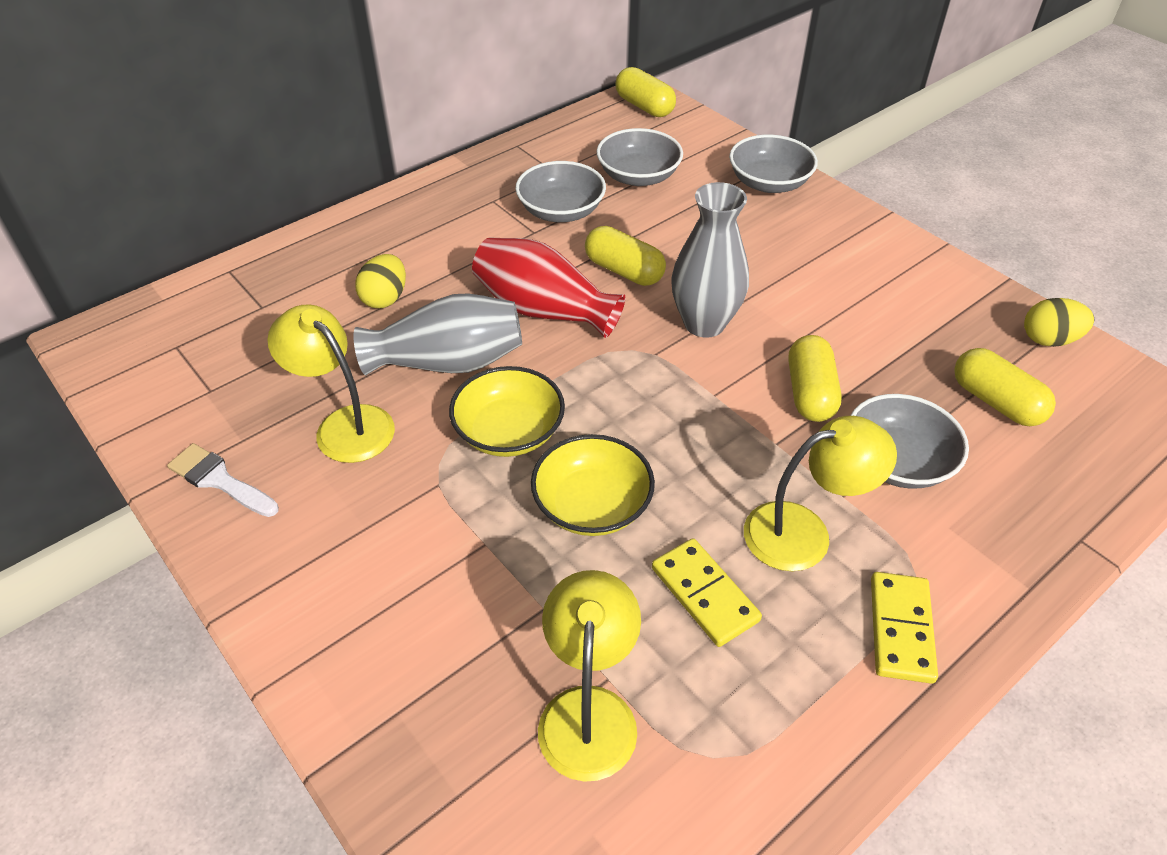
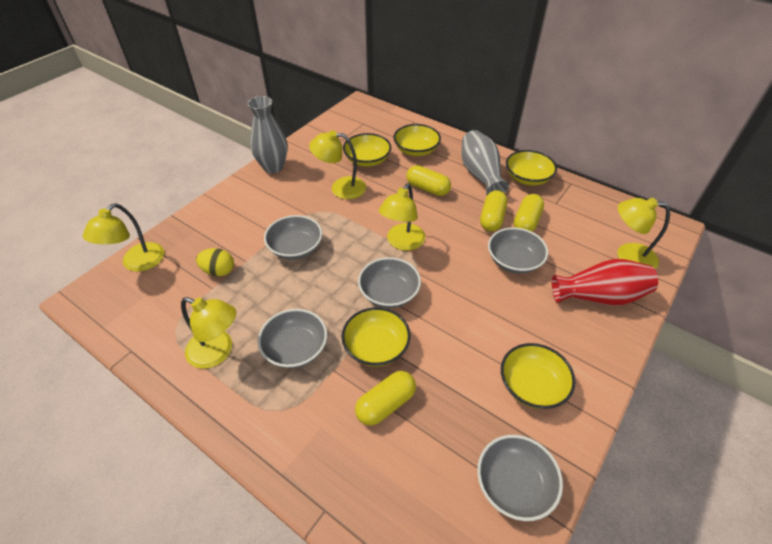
grey bowl: 4 -> 5
white brush: 1 -> 0
yellow bowl: 2 -> 5
yellow domino: 2 -> 0
yellow egg: 2 -> 1
yellow lamp: 3 -> 5

